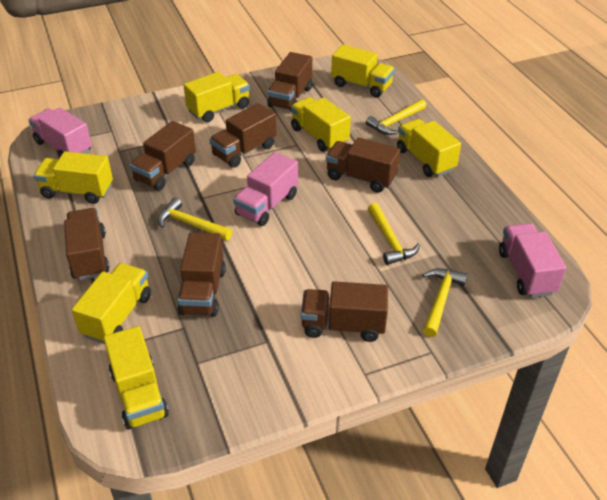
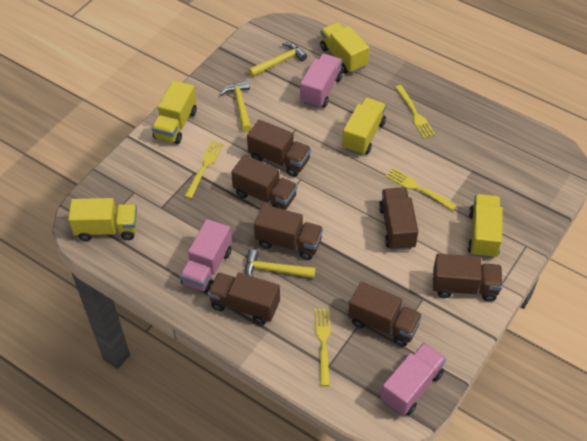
yellow fork: 0 -> 4
yellow hammer: 4 -> 3
yellow truck: 7 -> 5

